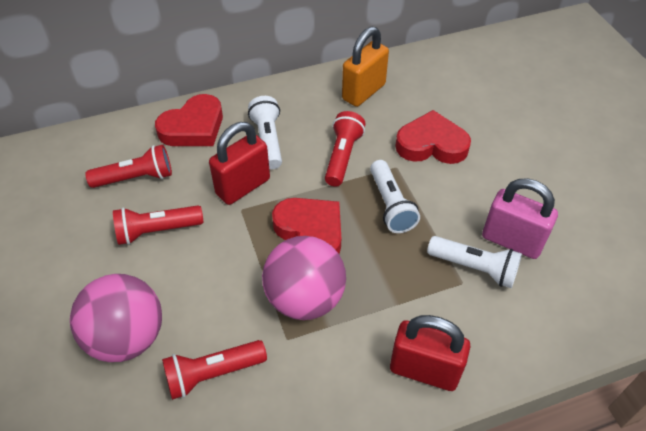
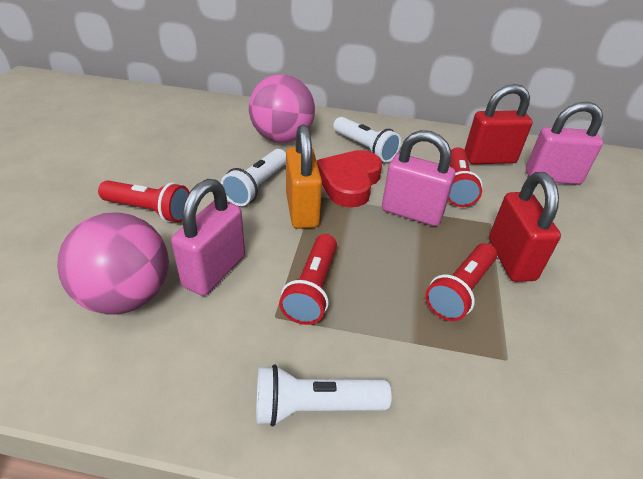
pink padlock: 1 -> 3
red heart: 3 -> 1

